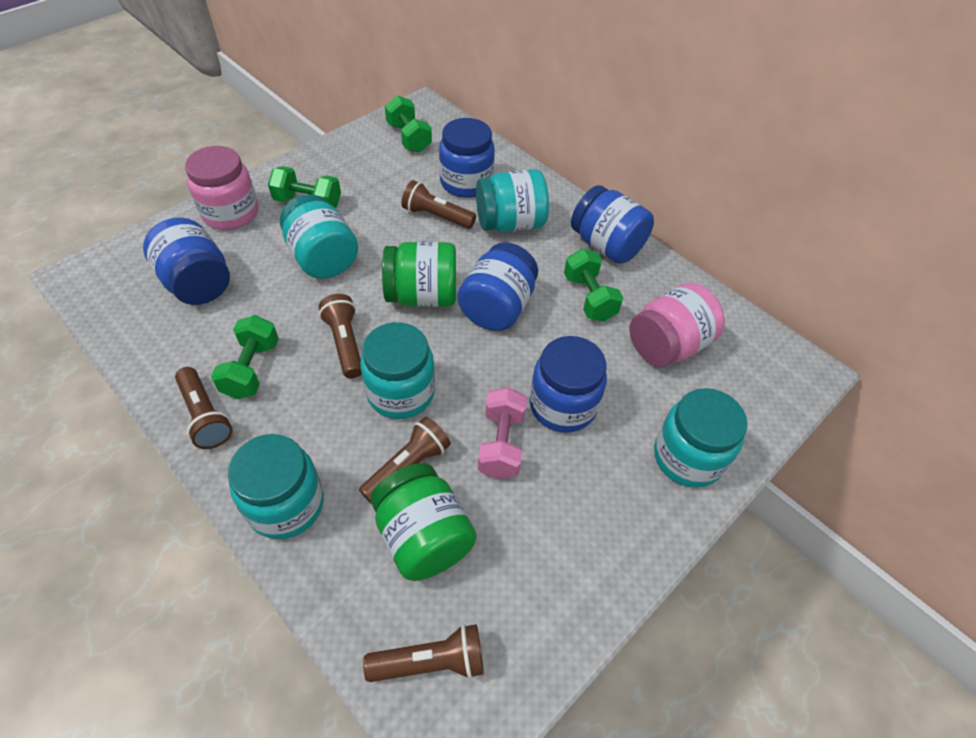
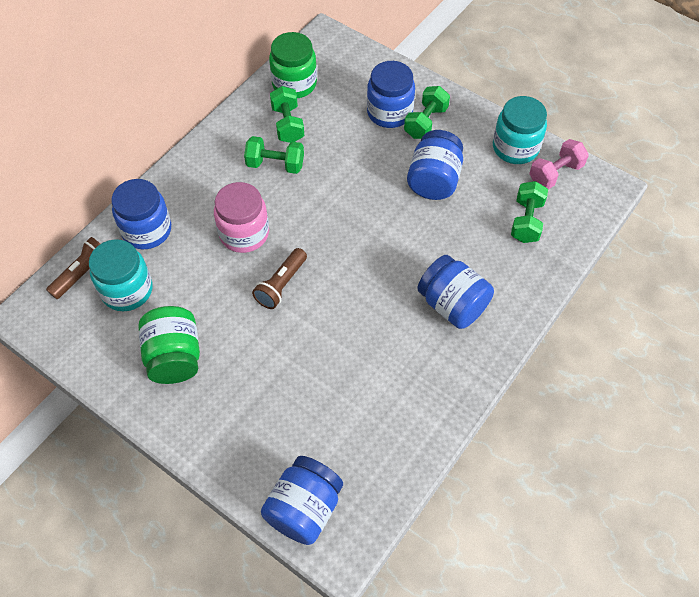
brown flashlight: 5 -> 2
pink jar: 2 -> 1
turquoise jar: 5 -> 2

